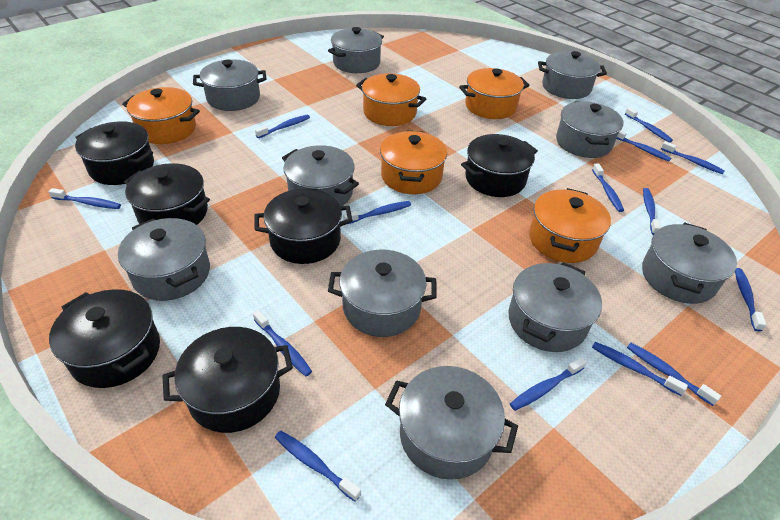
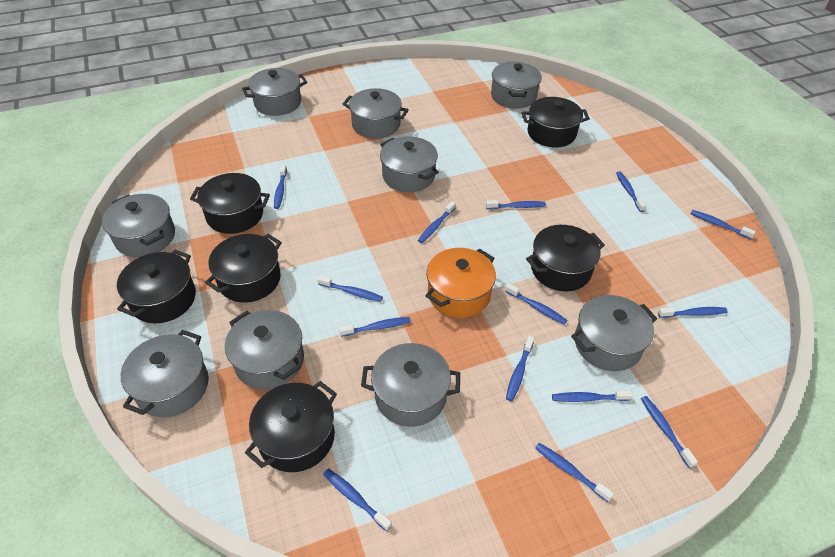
grey pot: 10 -> 9
orange pot: 5 -> 1

